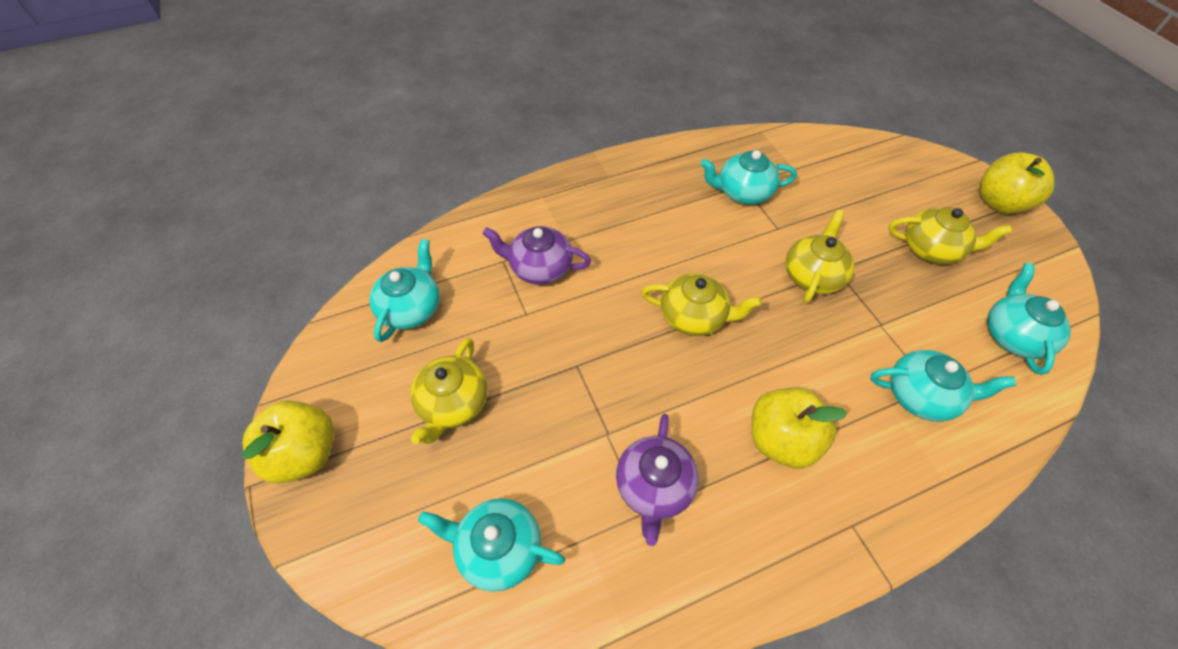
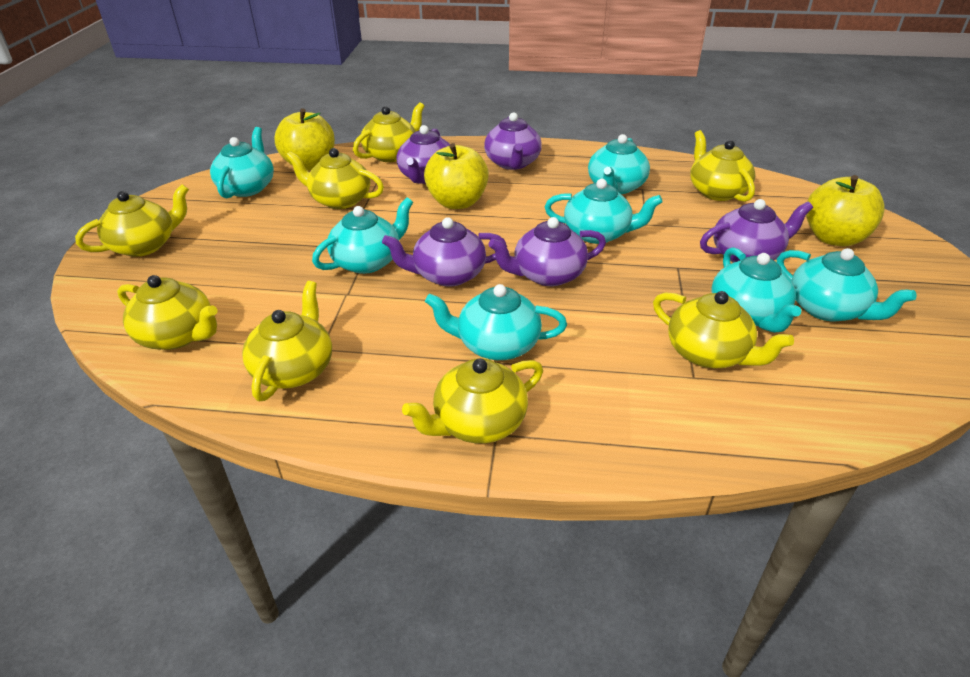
purple teapot: 2 -> 5
turquoise teapot: 5 -> 7
yellow teapot: 4 -> 8

